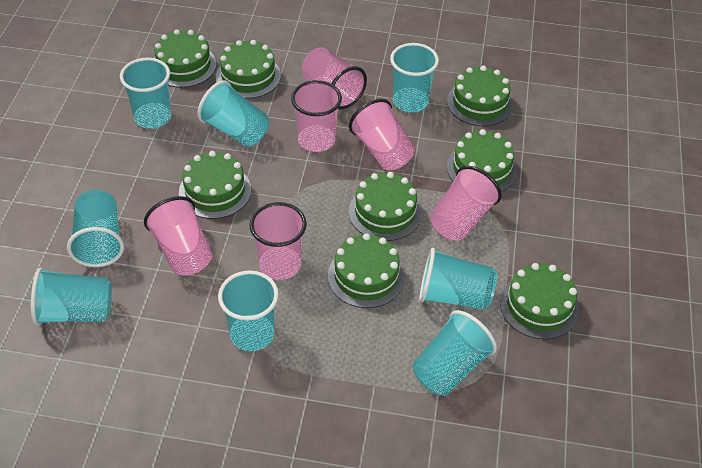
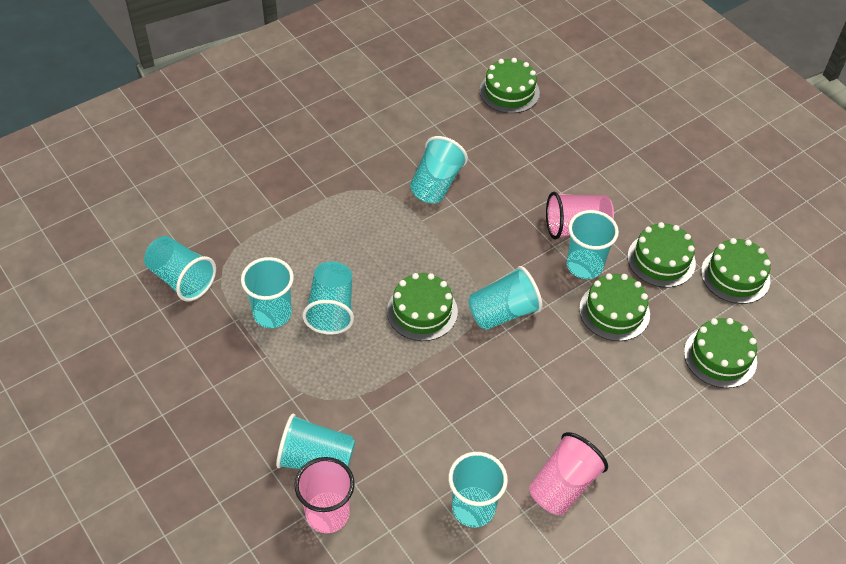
green cake: 8 -> 6
pink cup: 6 -> 3

